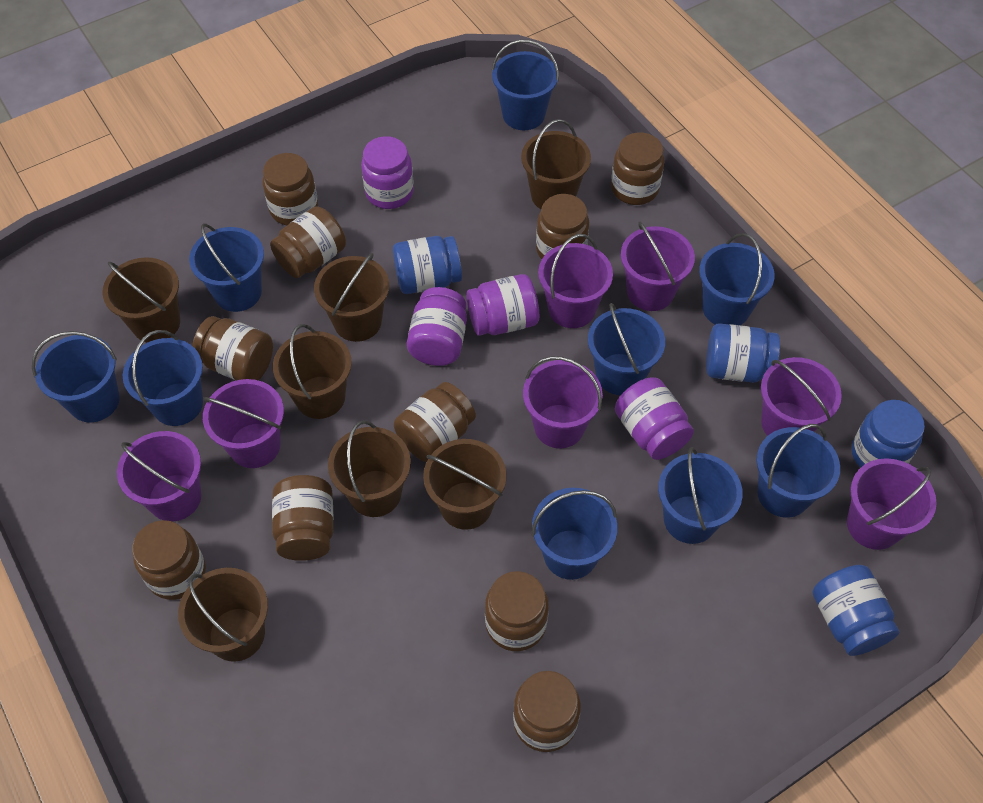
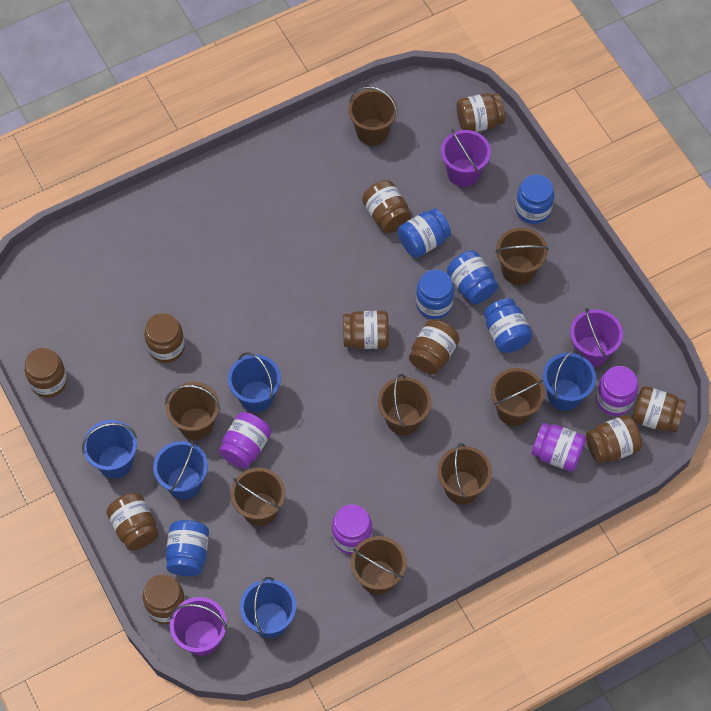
blue bucket: 9 -> 5
blue jar: 4 -> 6
brown bucket: 7 -> 8
purple bucket: 7 -> 3

